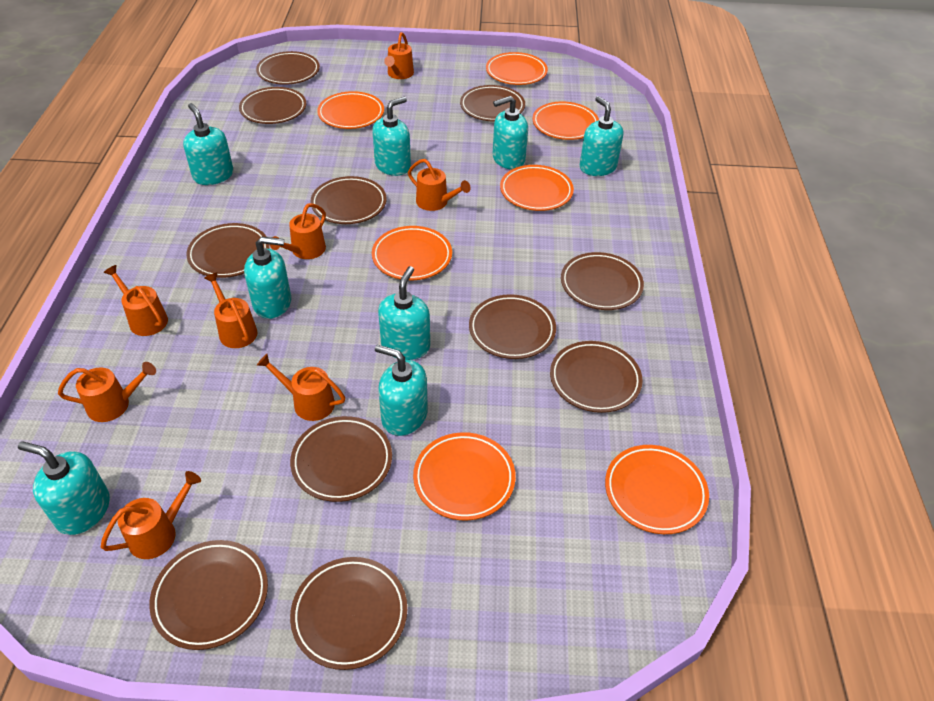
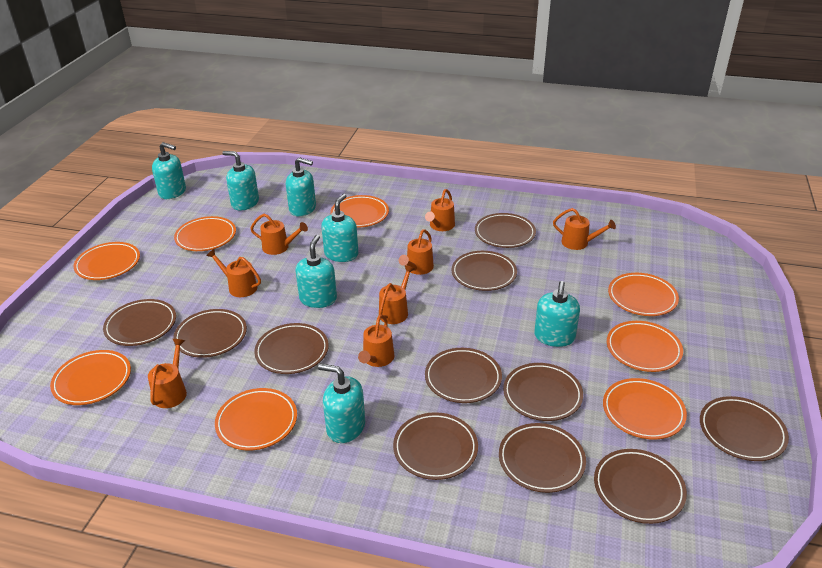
orange plate: 7 -> 8
turquoise soap dispenser: 8 -> 7

